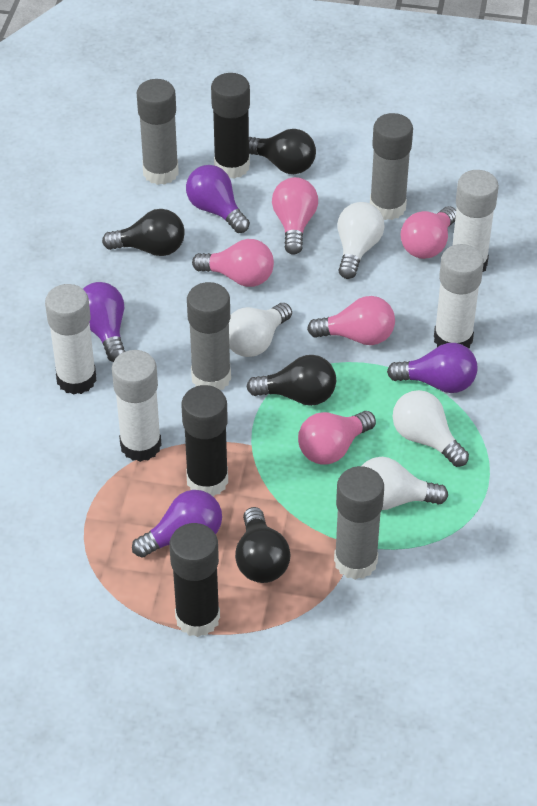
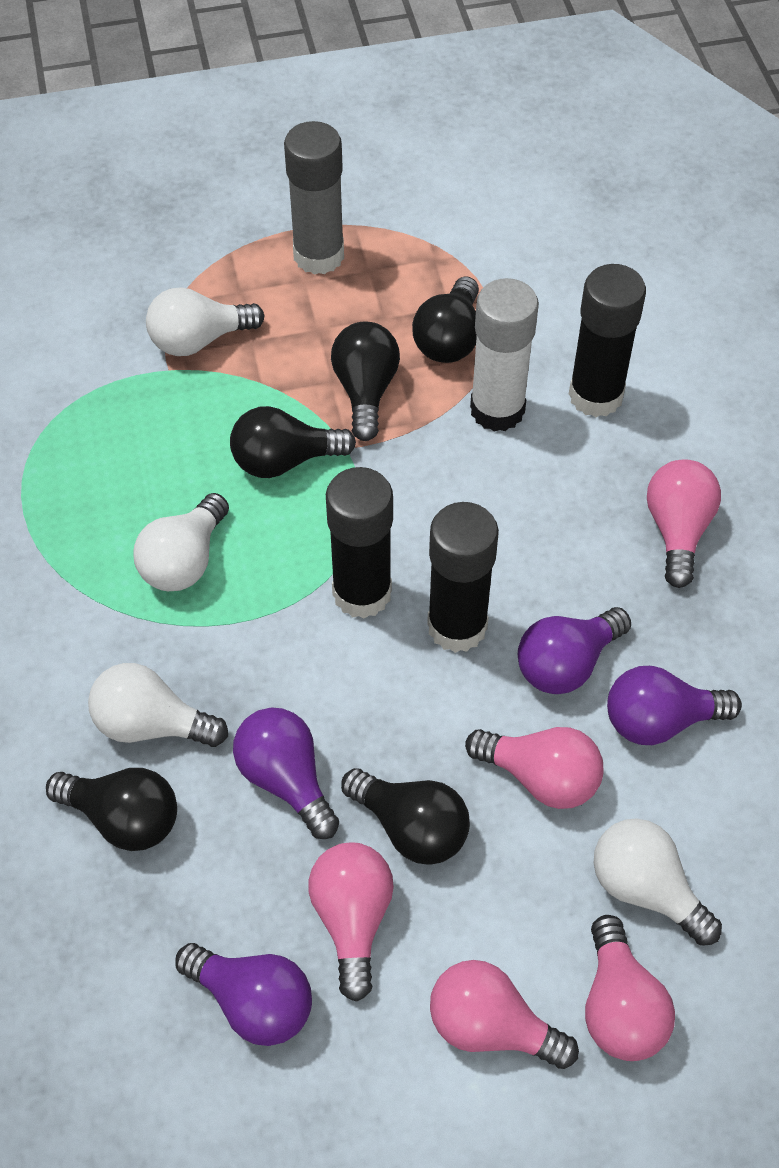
black light bulb: 4 -> 5
grey glue stick: 4 -> 1
white glue stick: 4 -> 1

